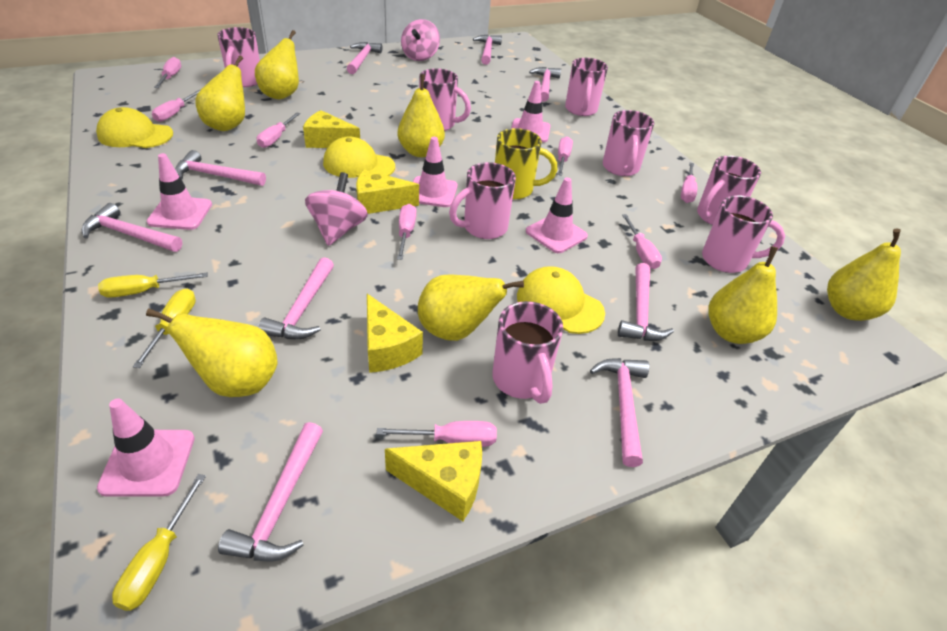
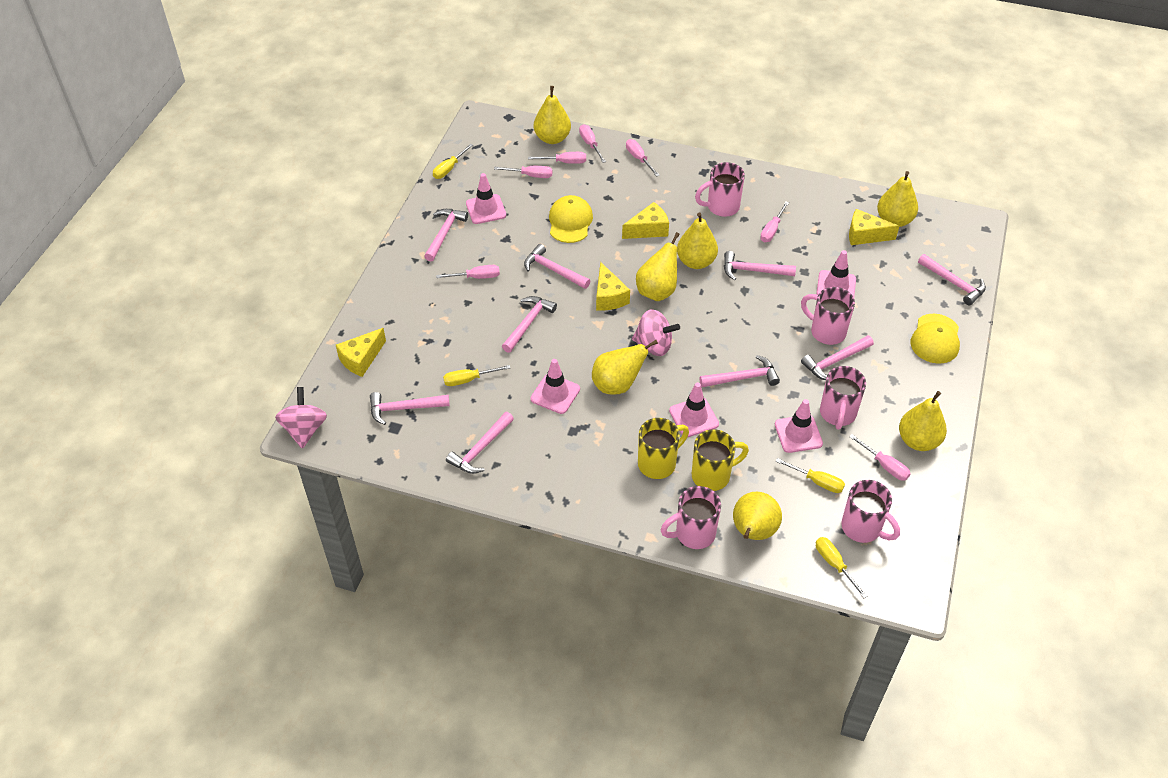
pink mug: 8 -> 5
pink screwdriver: 8 -> 7
yellow cap: 3 -> 2
yellow mug: 1 -> 2
yellow screwdriver: 3 -> 4

